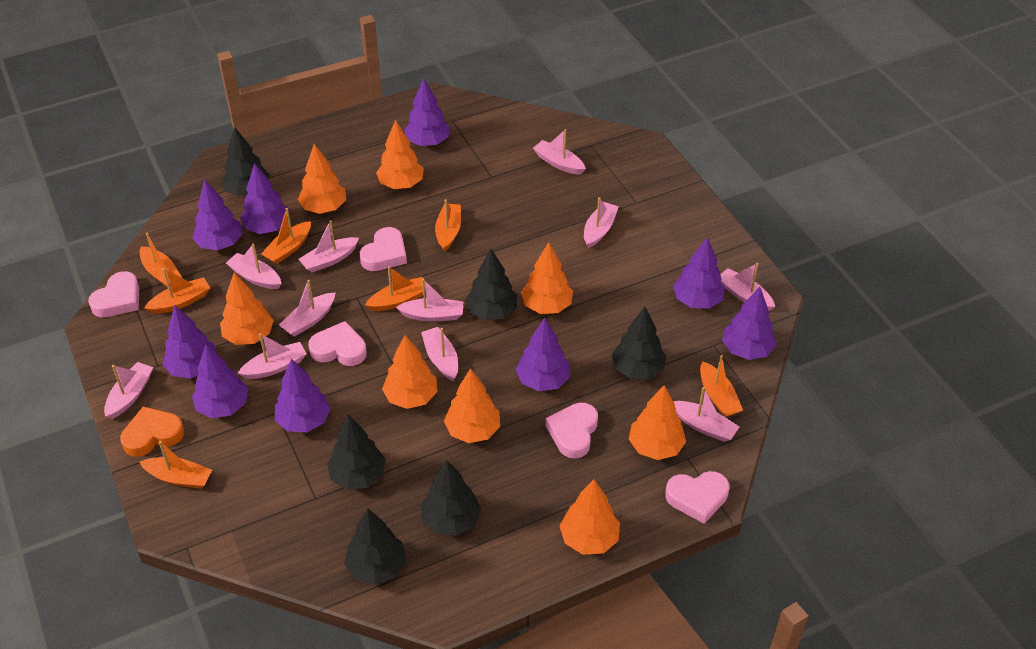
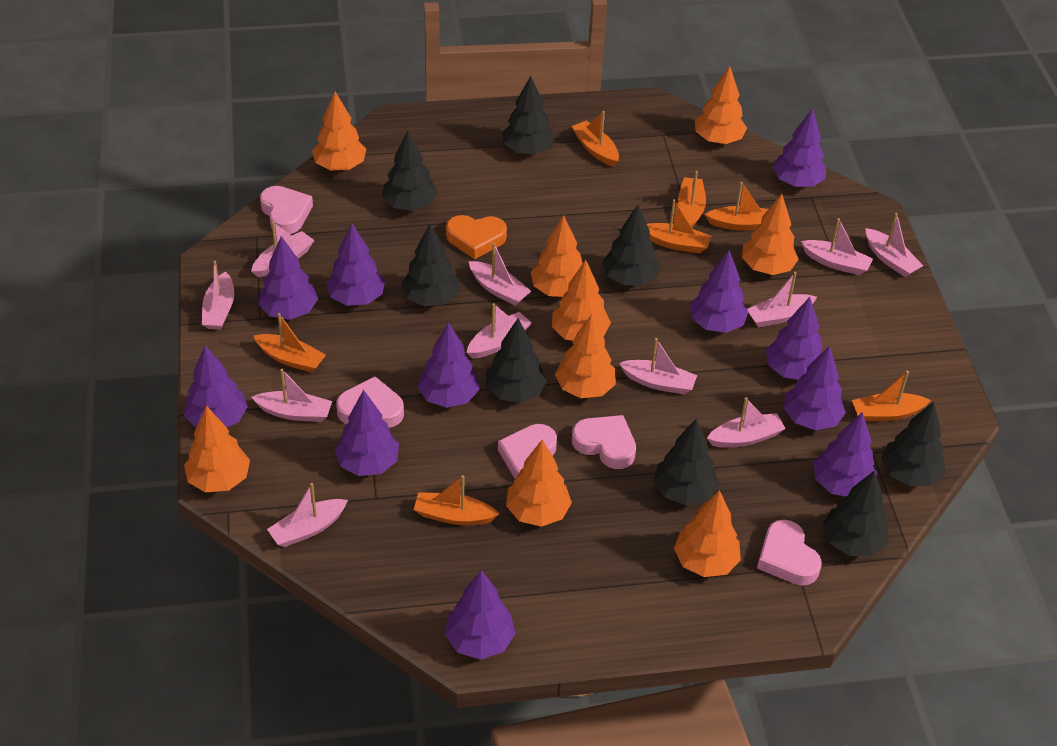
black tree: 6 -> 8
orange tree: 8 -> 9
purple tree: 9 -> 11

